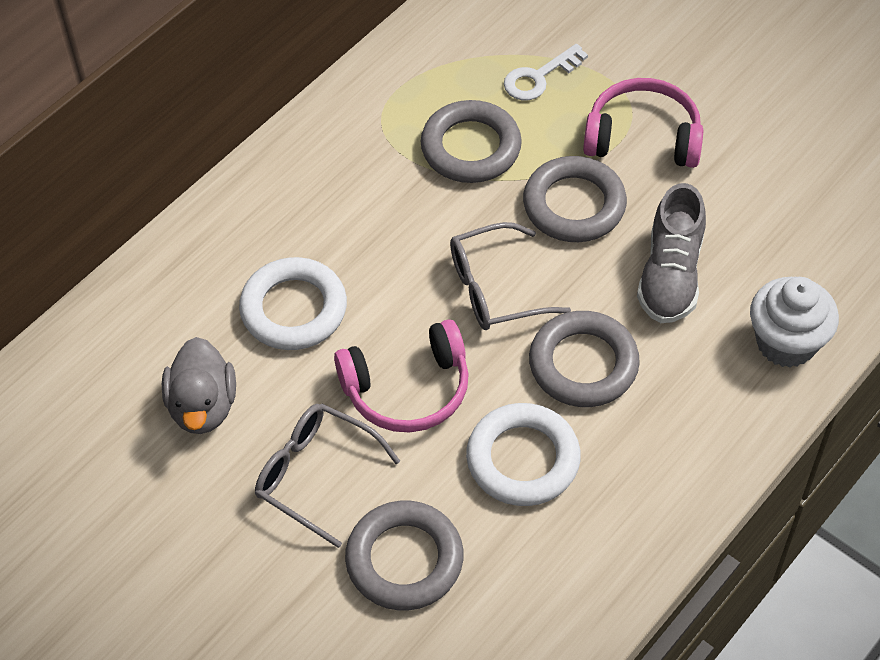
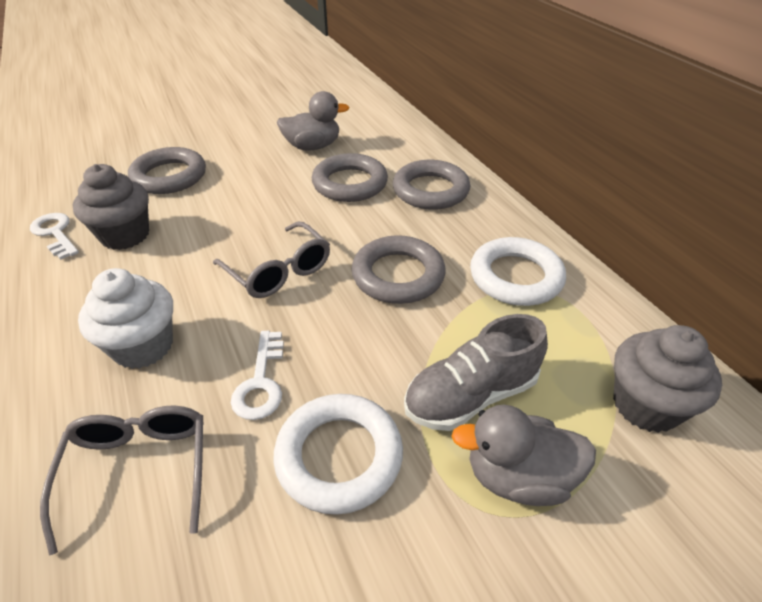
grey cupcake: 0 -> 2
grey duck: 1 -> 2
pink headphones: 2 -> 0
white key: 1 -> 2

